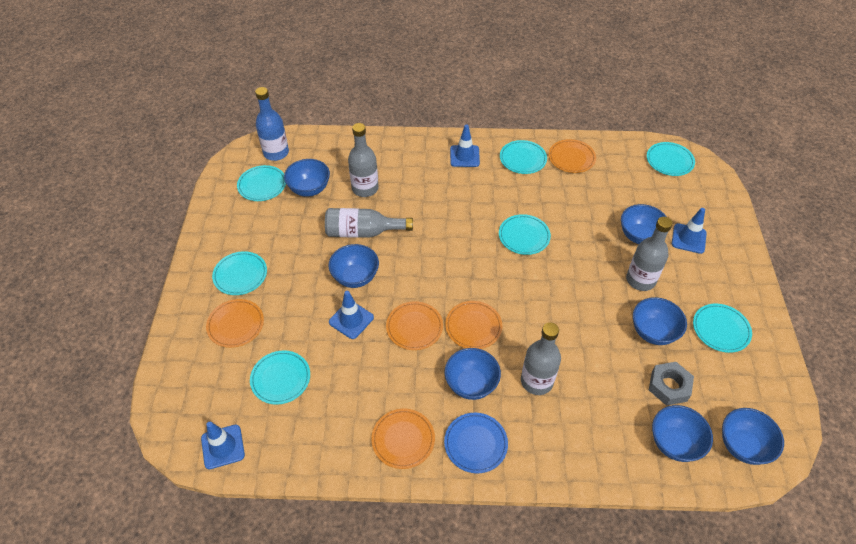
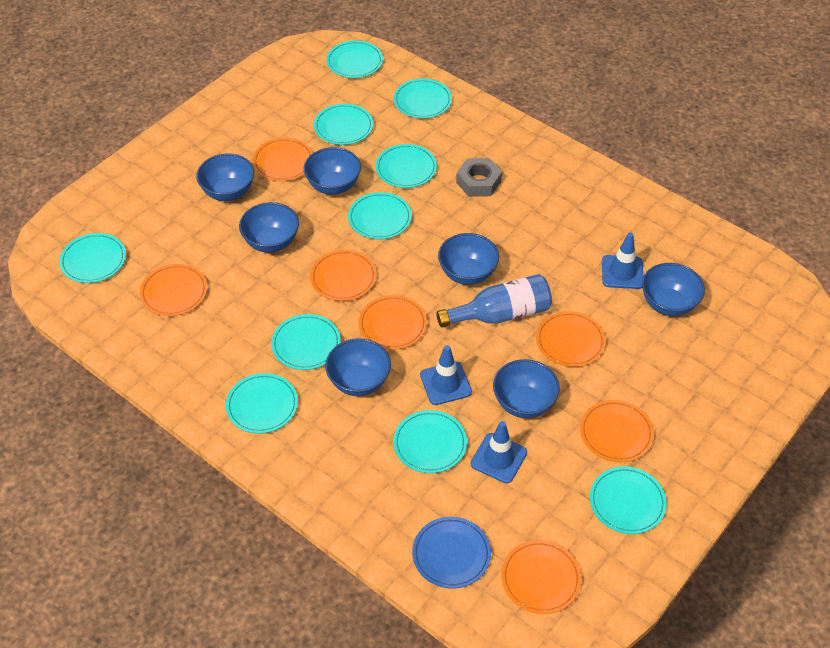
blue traffic cone: 4 -> 3
grey bottle: 4 -> 0
orange plate: 5 -> 7
turquoise plate: 7 -> 10

